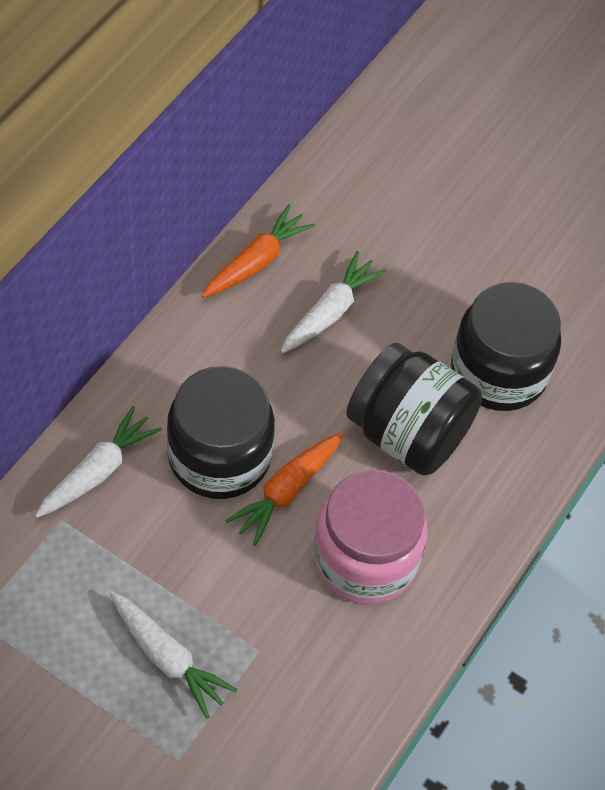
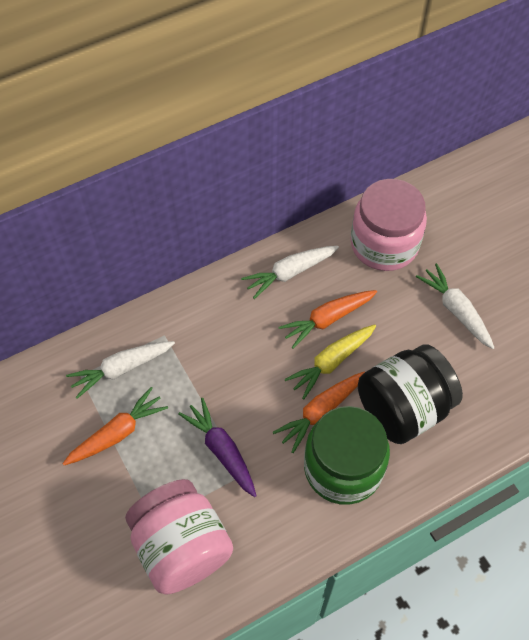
black jar: 3 -> 1
green jar: 0 -> 1
orange carrot: 2 -> 3
pink jar: 1 -> 2
purple carrot: 0 -> 1
yellow carrot: 0 -> 1

